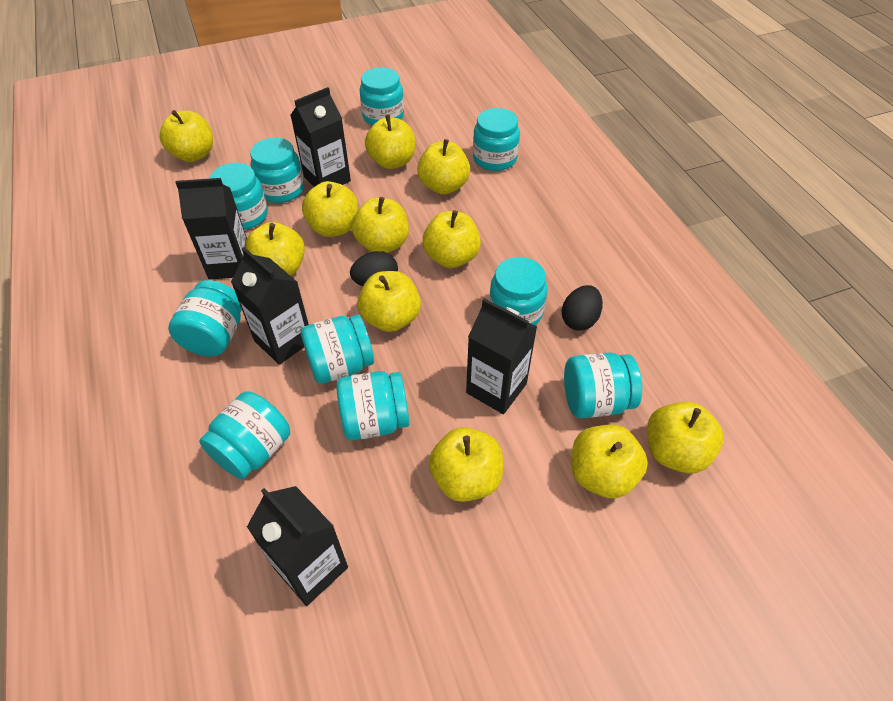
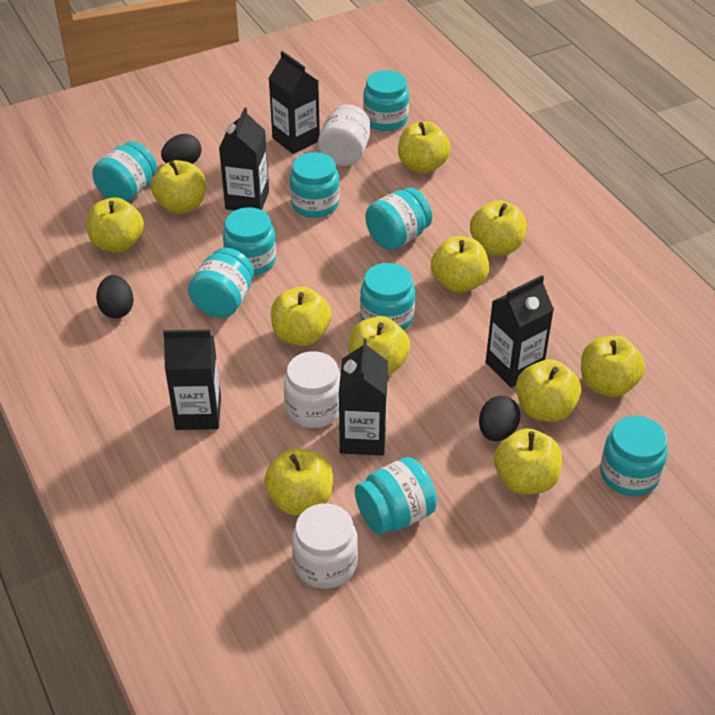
black egg: 2 -> 3
turquoise jar: 10 -> 9
white jar: 0 -> 3

